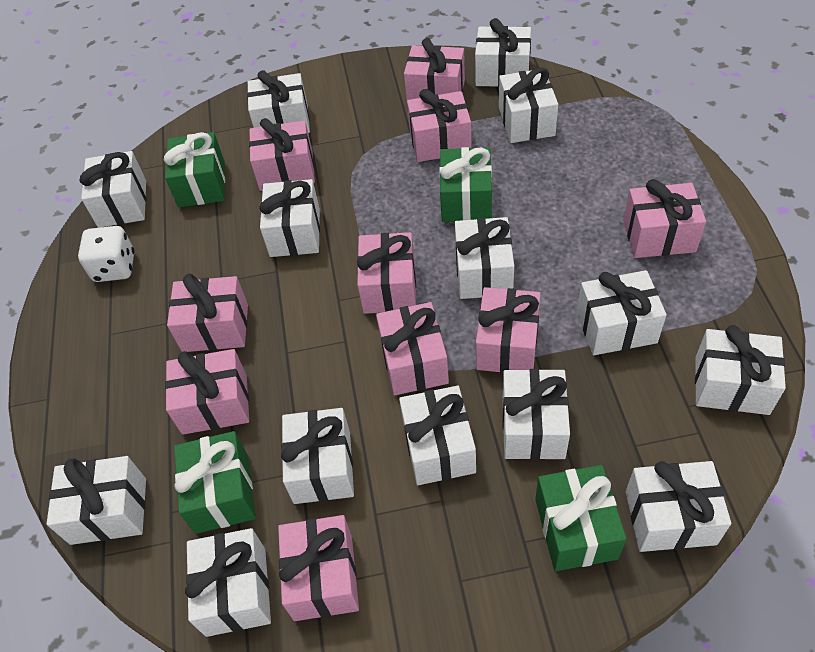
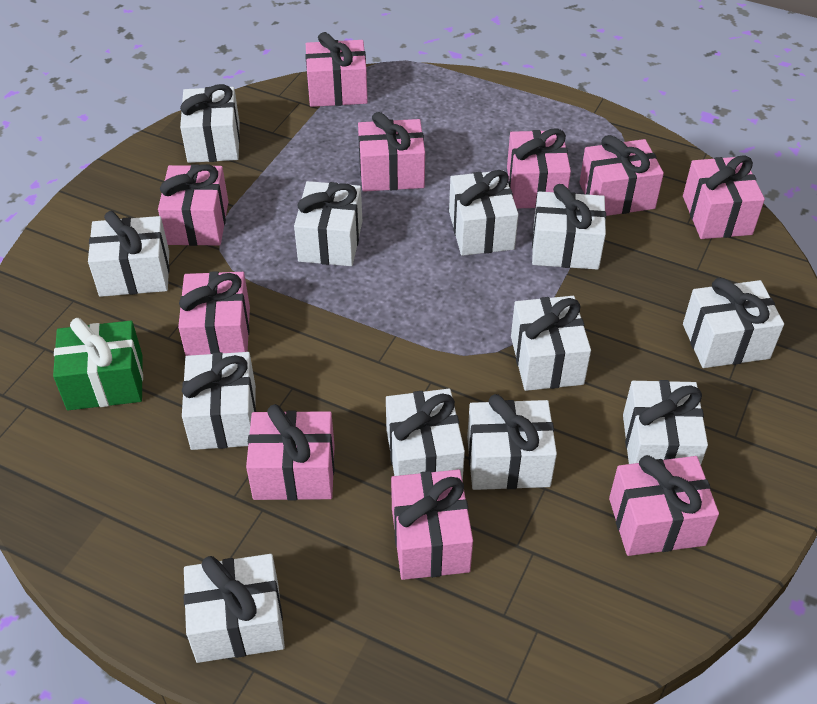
green gift: 4 -> 1
white dice: 1 -> 0
white gift: 14 -> 12

